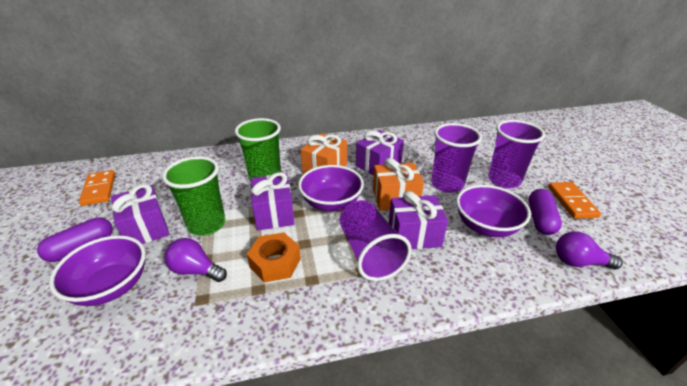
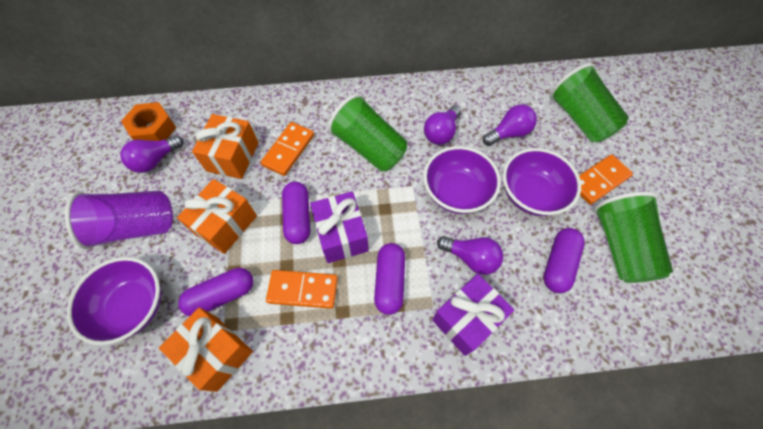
green cup: 2 -> 3
orange domino: 2 -> 3
orange gift: 2 -> 3
purple capsule: 2 -> 4
purple cup: 3 -> 1
purple gift: 4 -> 2
purple light bulb: 2 -> 4

